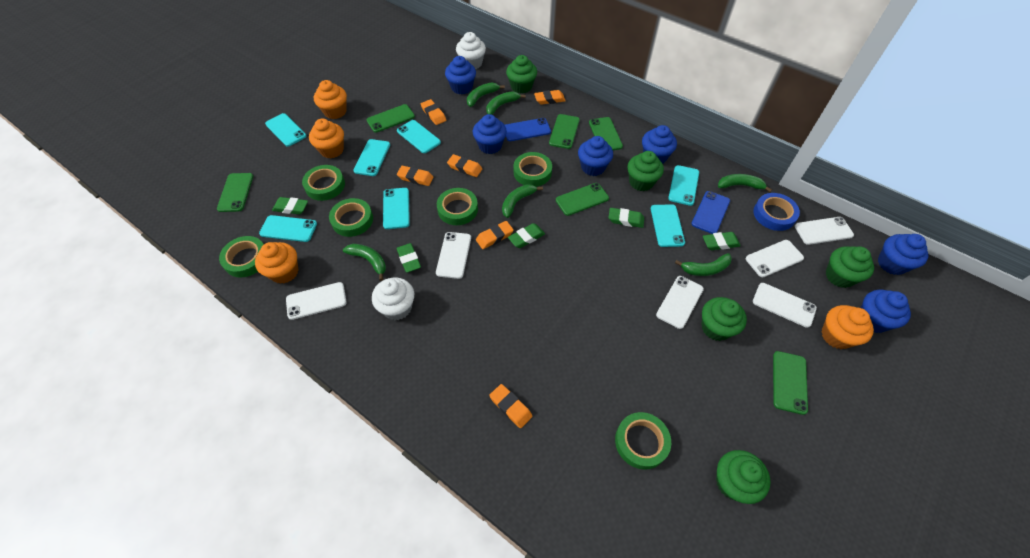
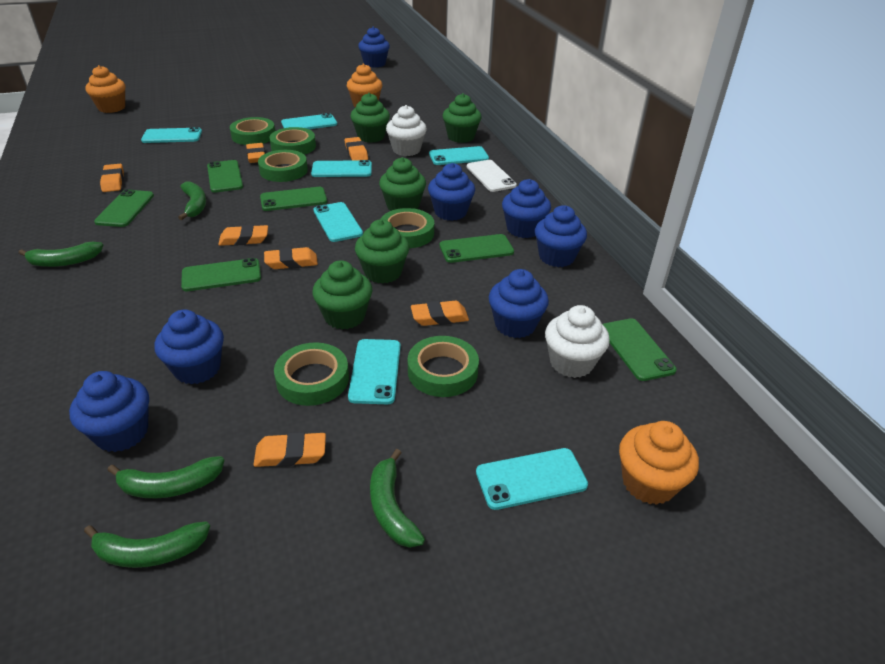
blue cupcake: 6 -> 7
blue phone: 2 -> 0
blue tape: 1 -> 0
green banana: 6 -> 5
green eraser: 5 -> 0
orange cupcake: 4 -> 3
orange eraser: 6 -> 7
white phone: 6 -> 1

